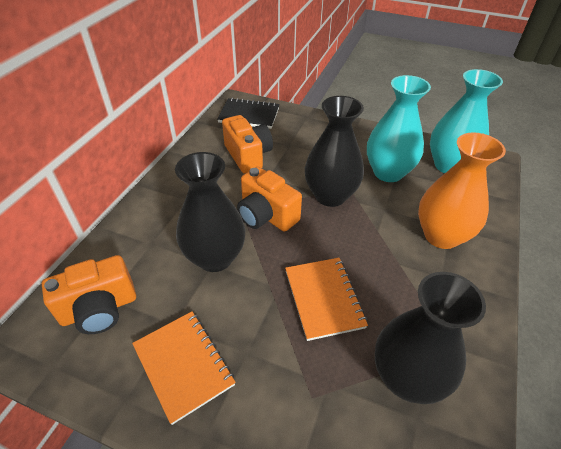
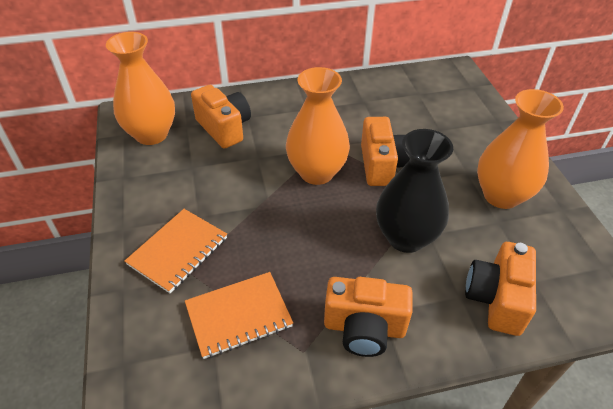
black notebook: 1 -> 0
black vase: 3 -> 1
orange camera: 3 -> 4
orange vase: 1 -> 3
turquoise vase: 2 -> 0

